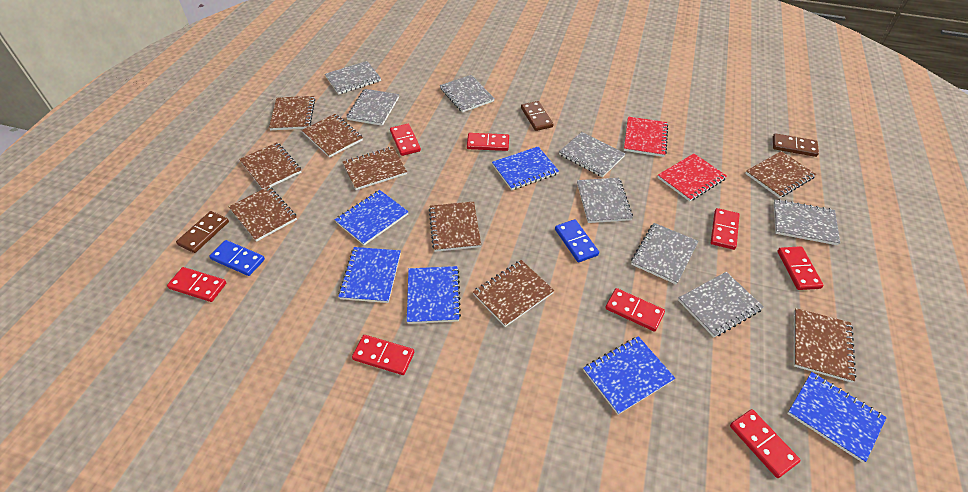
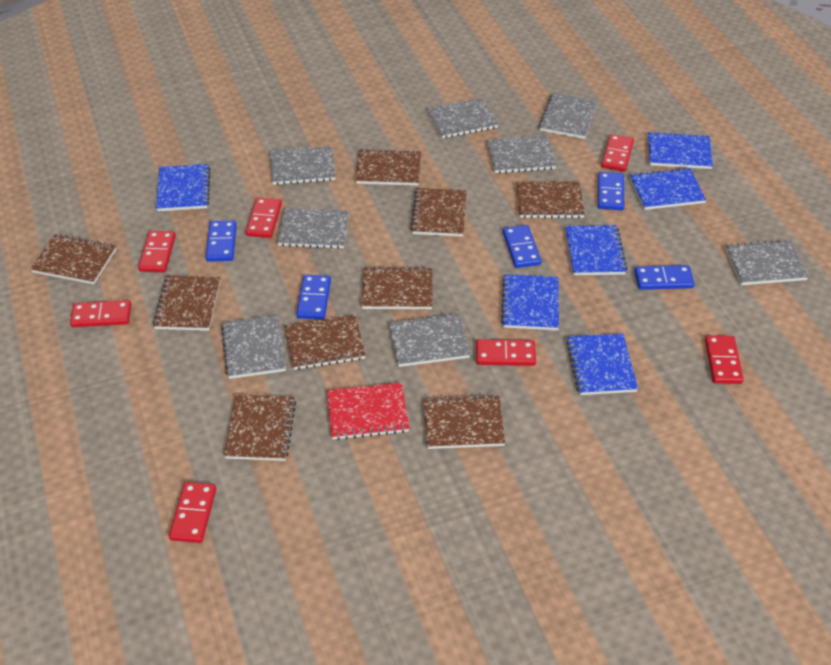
blue domino: 2 -> 5
brown domino: 3 -> 0
red domino: 8 -> 7
red notebook: 2 -> 1

